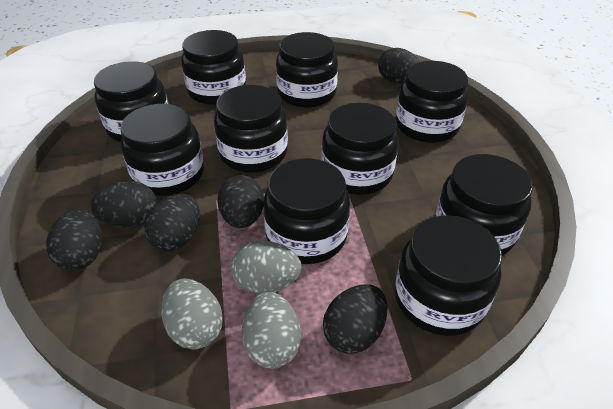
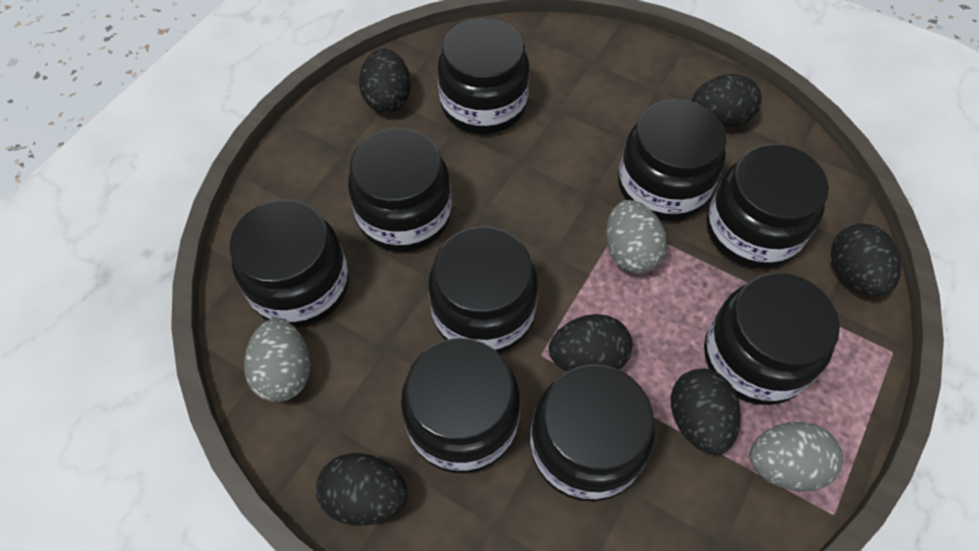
black jar: 10 -> 9

